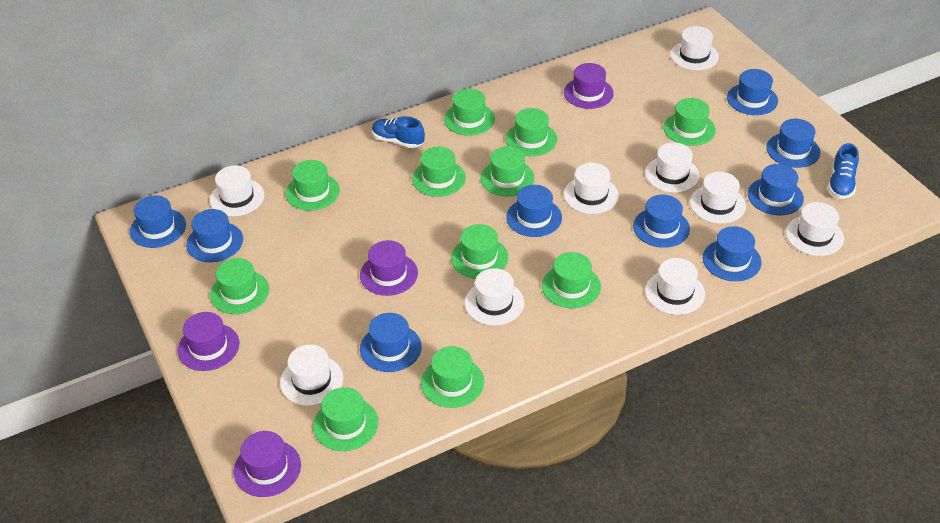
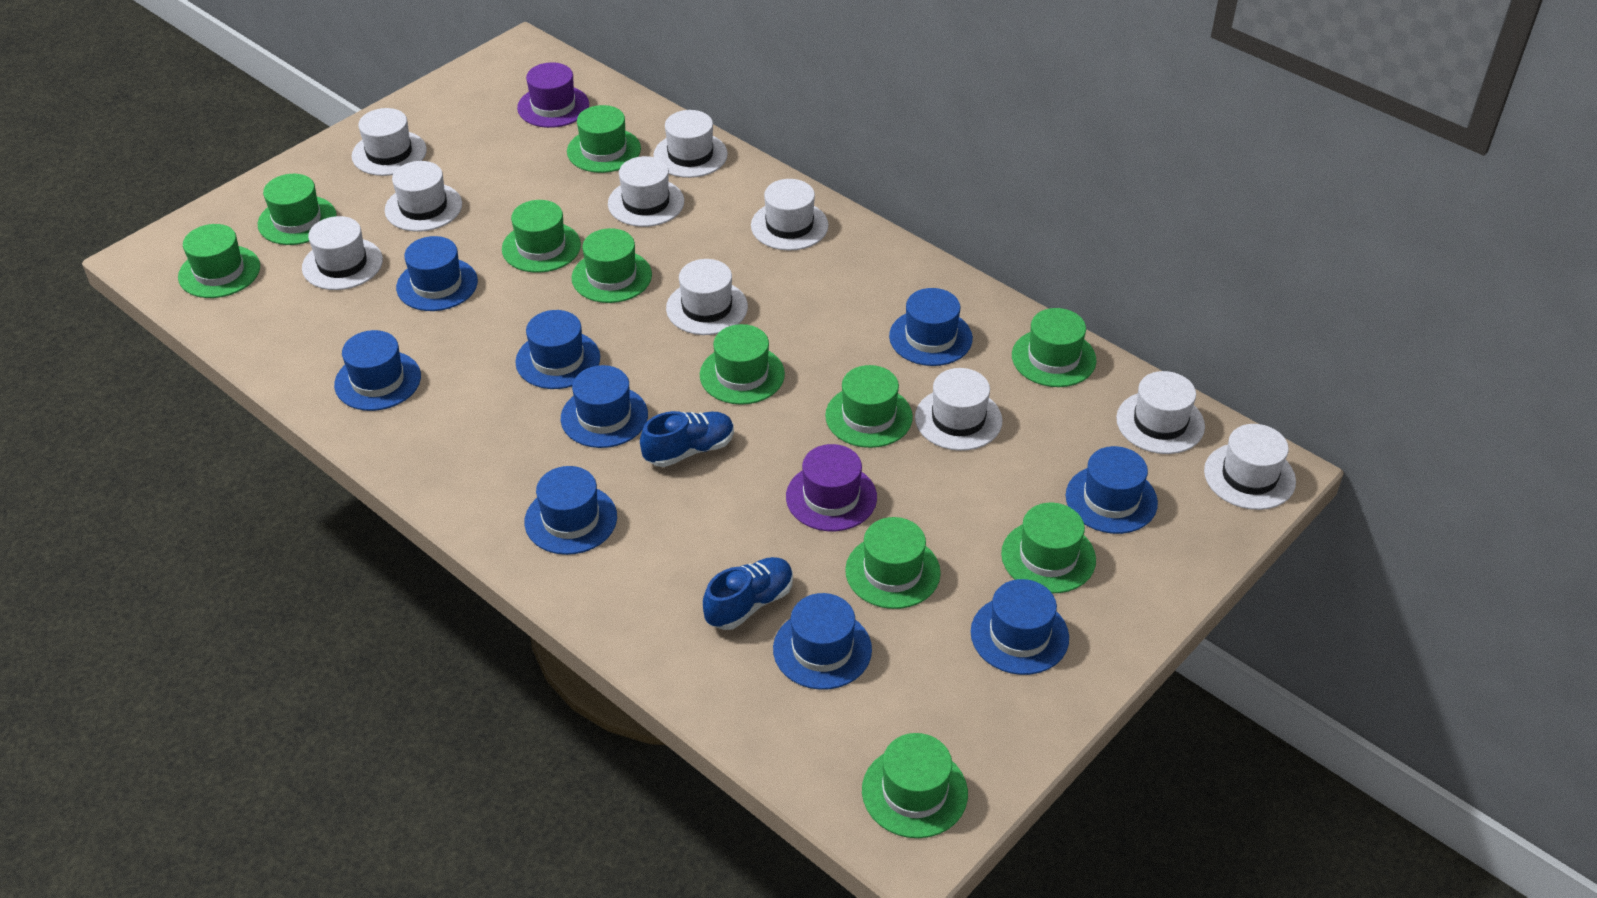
purple hat: 4 -> 2
white hat: 9 -> 10

